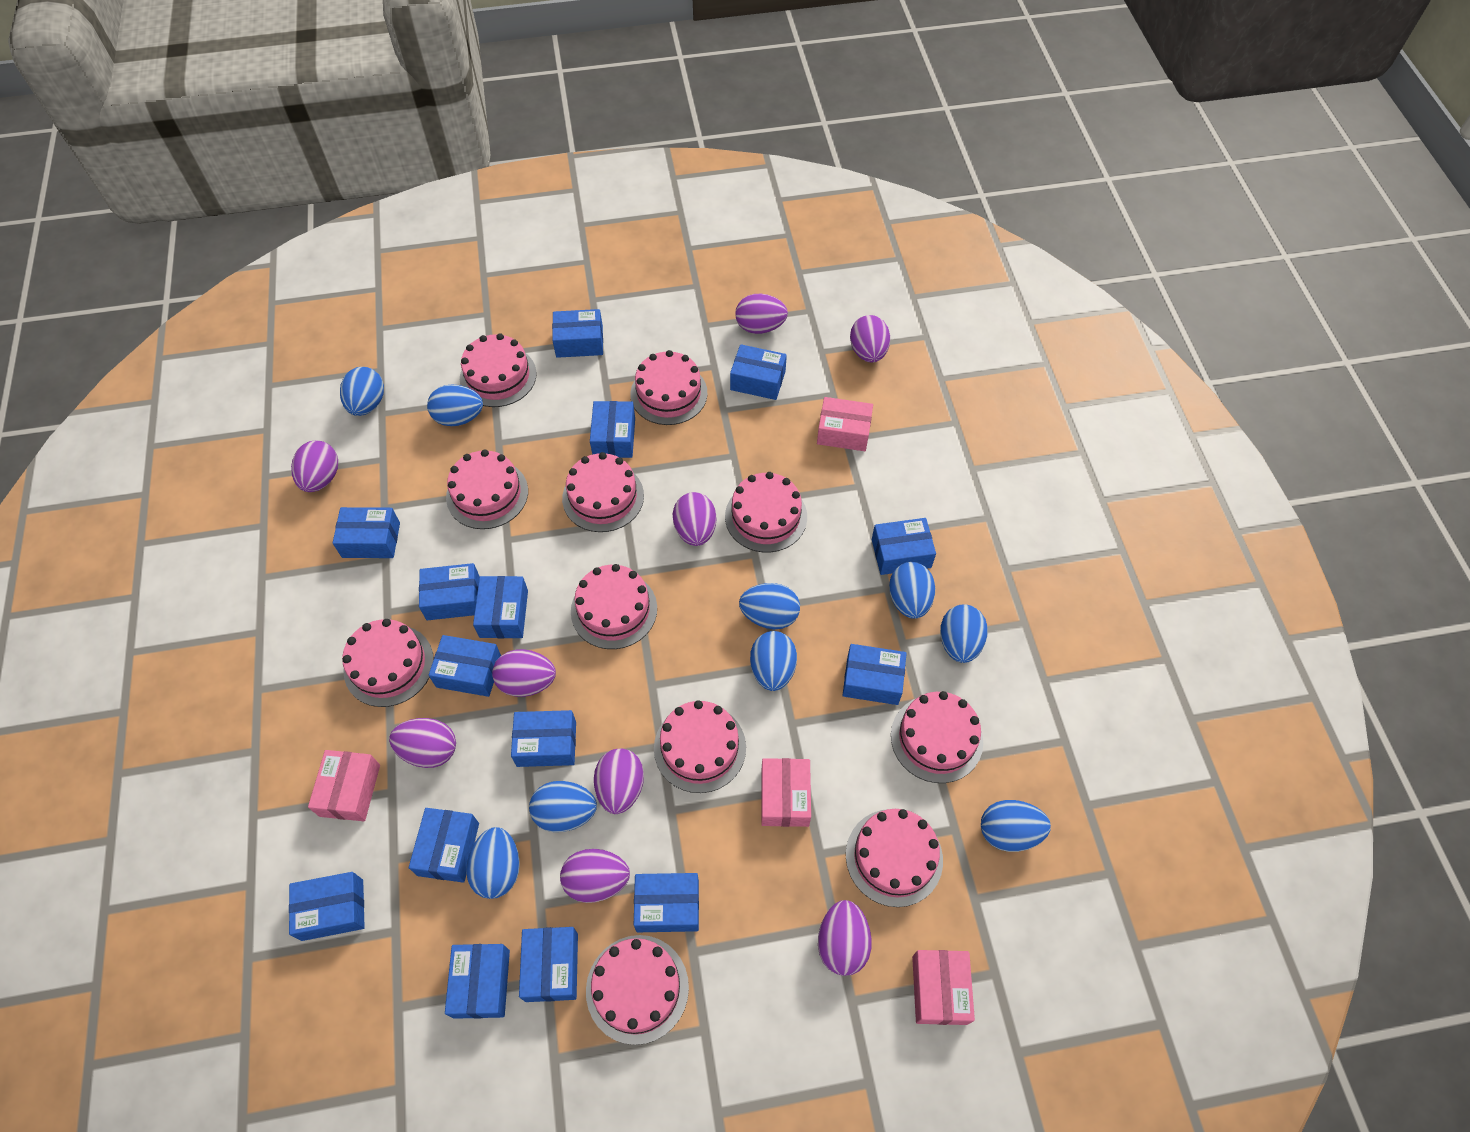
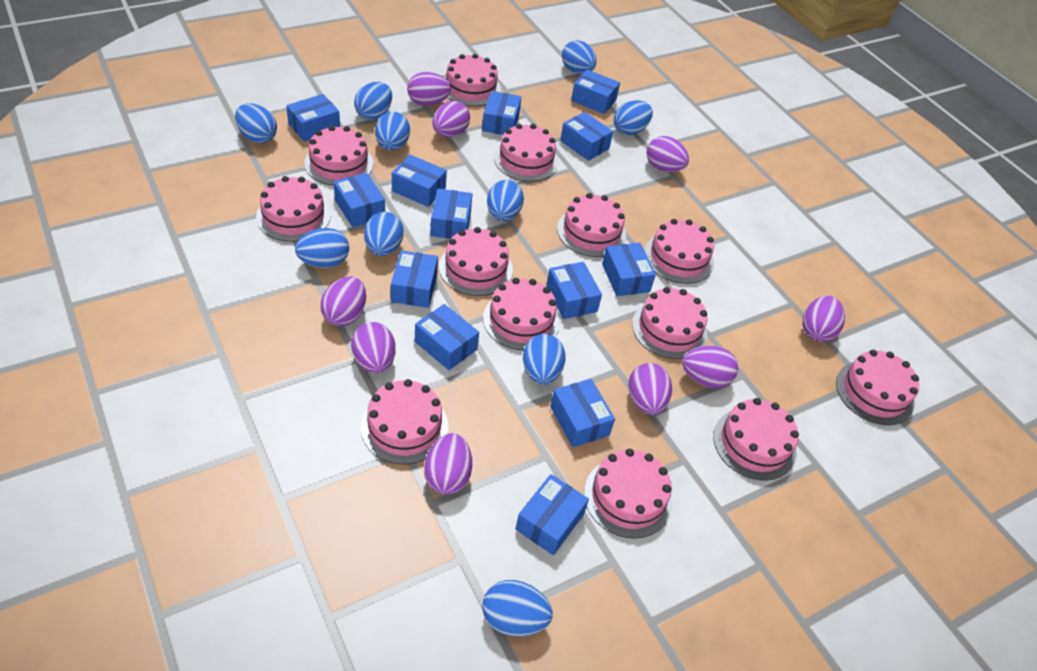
blue box: 15 -> 13
blue egg: 9 -> 10
pink box: 4 -> 0
pink cake: 11 -> 13

